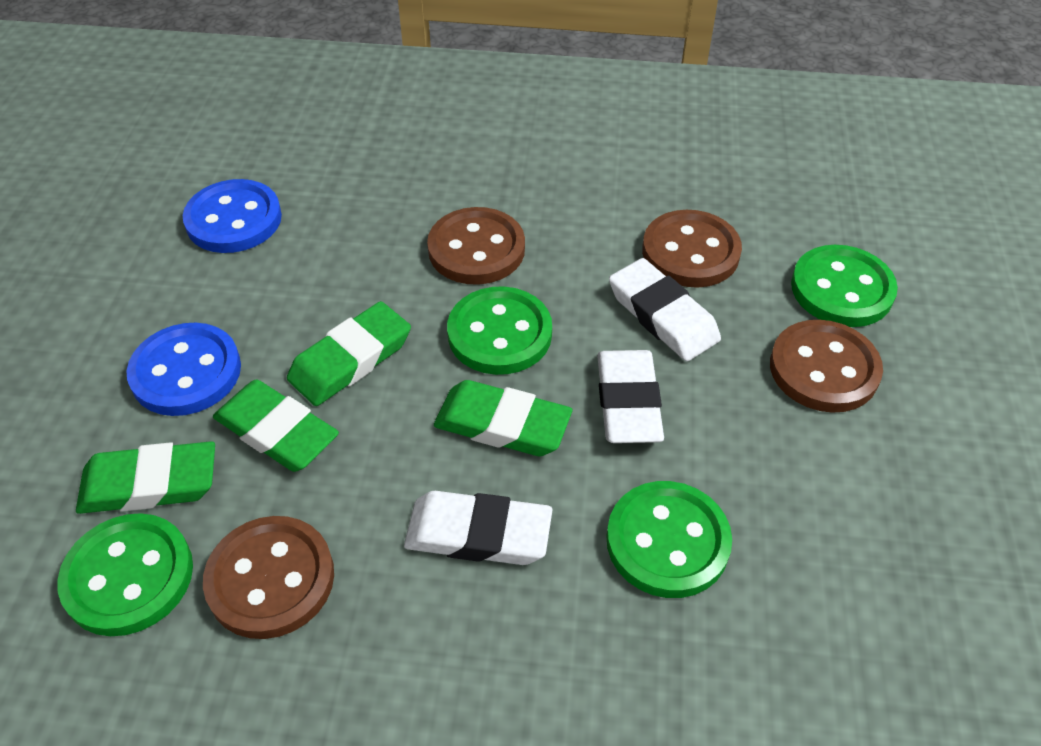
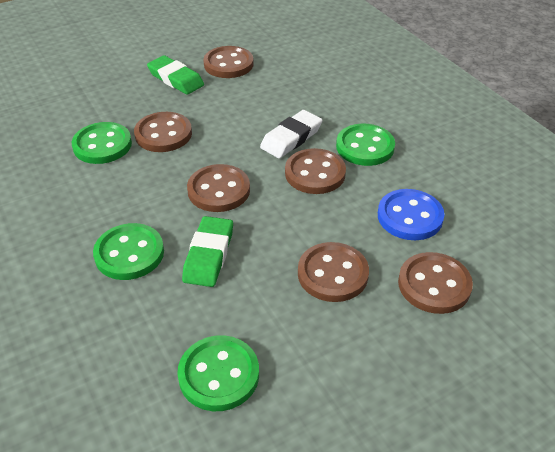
blue button: 2 -> 1
brown button: 4 -> 6
green eraser: 4 -> 2
white eraser: 3 -> 1

